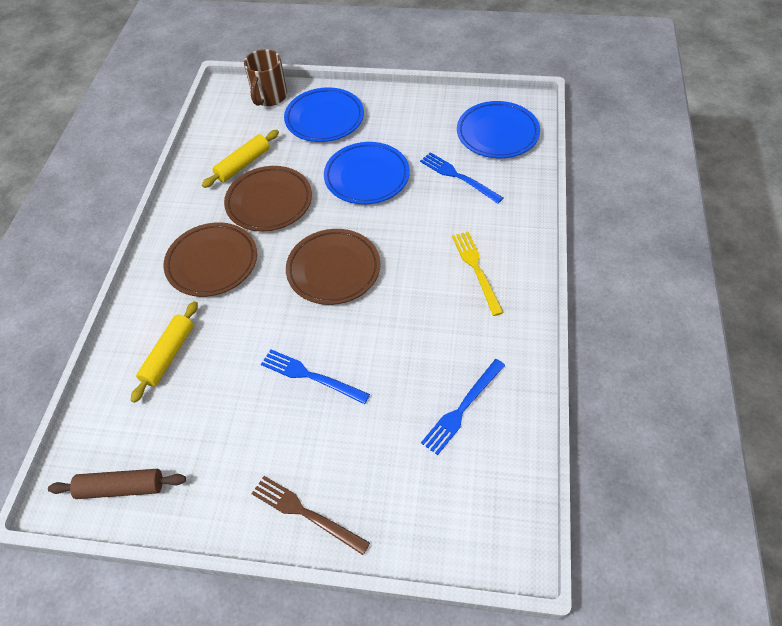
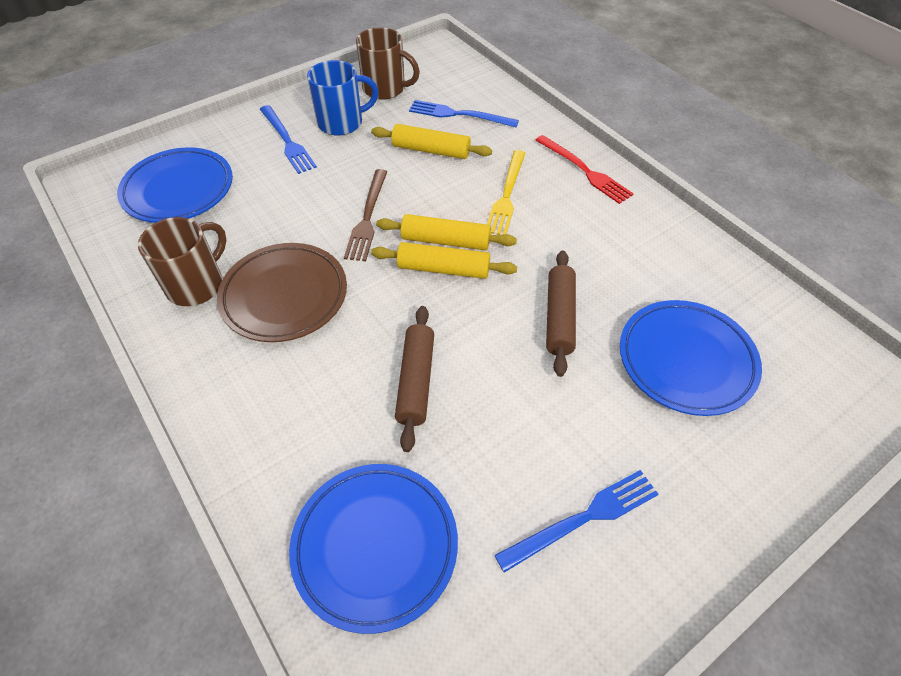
blue mug: 0 -> 1
brown mug: 1 -> 2
brown plate: 3 -> 1
brown rolling pin: 1 -> 2
red fork: 0 -> 1
yellow rolling pin: 2 -> 3

